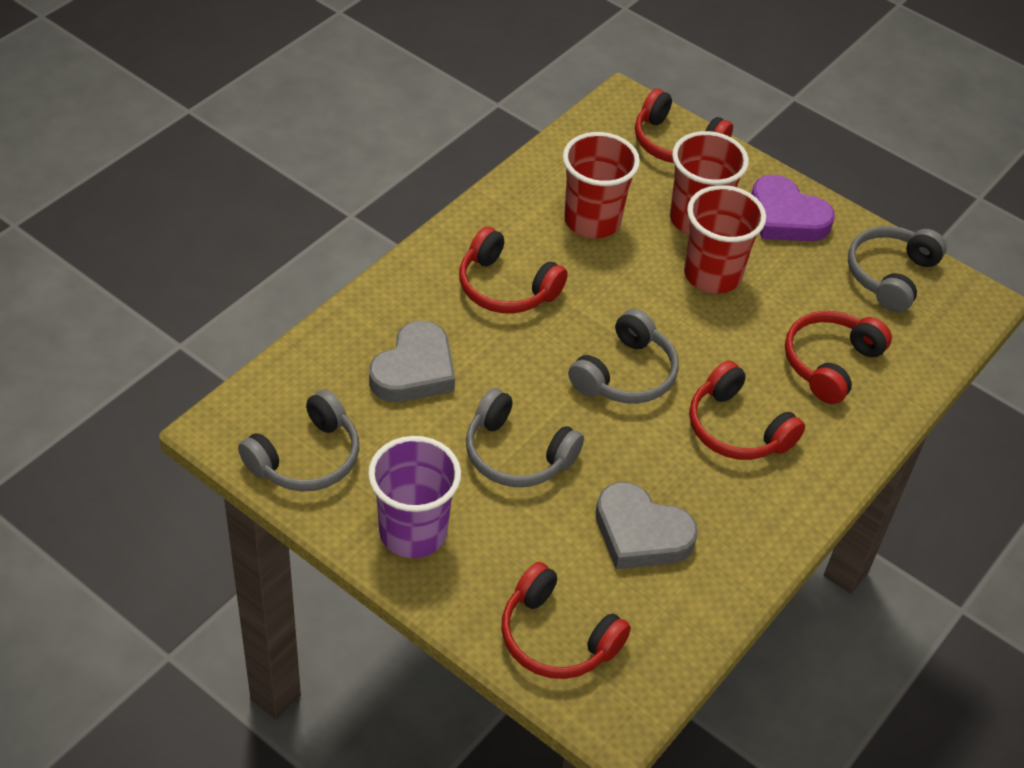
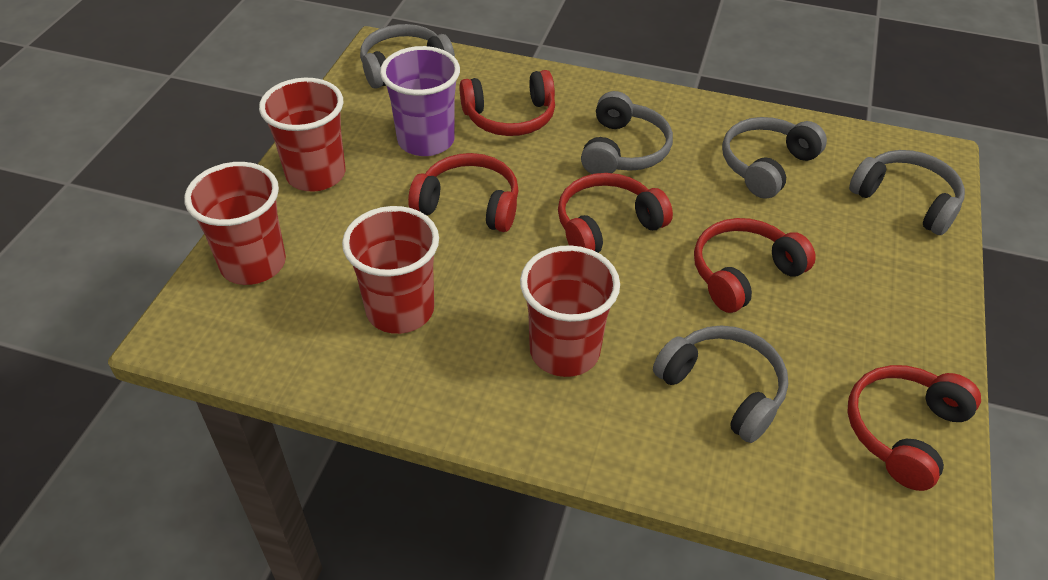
grey headphones: 4 -> 5
grey heart: 2 -> 0
purple heart: 1 -> 0
red cup: 3 -> 4

